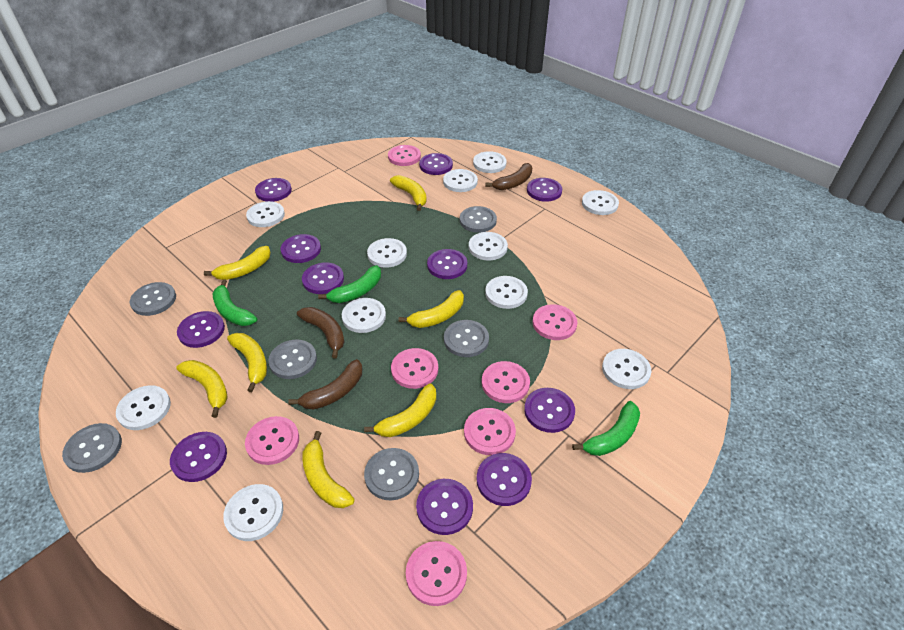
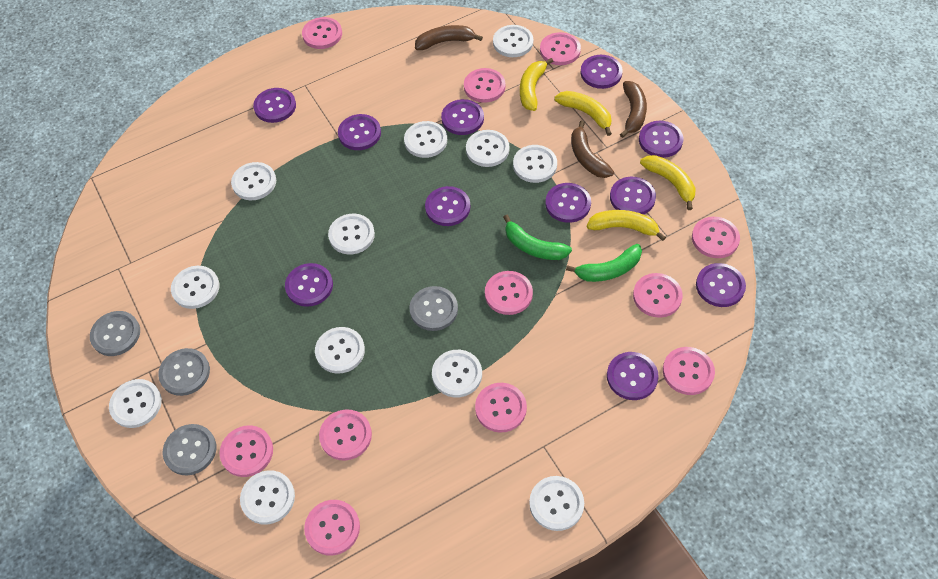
green banana: 3 -> 2
grey button: 6 -> 4
pink button: 7 -> 11
white button: 11 -> 12
yellow banana: 7 -> 4

